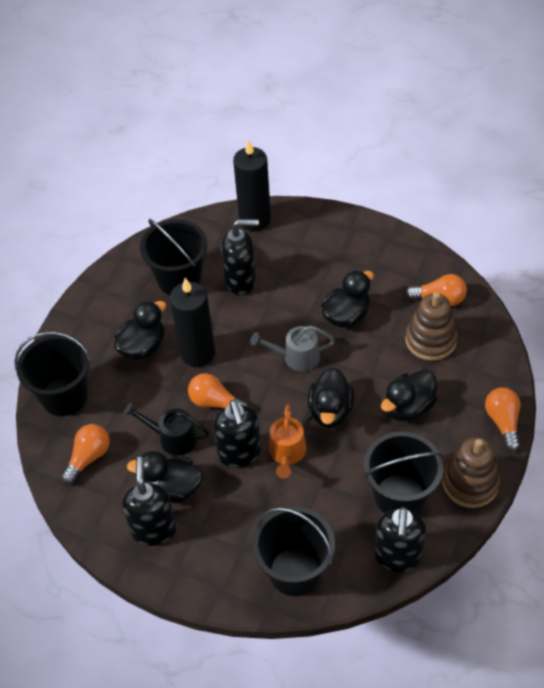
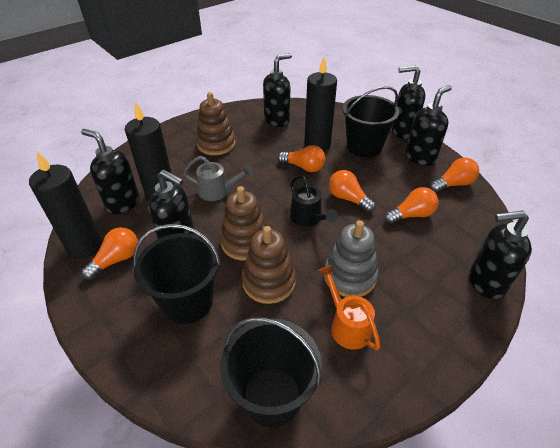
black bucket: 4 -> 3
black candle: 2 -> 3
black duck: 5 -> 0
black soap dispenser: 4 -> 6
brown stacking toy: 2 -> 3
grey stacking toy: 0 -> 1
orange light bulb: 4 -> 5

